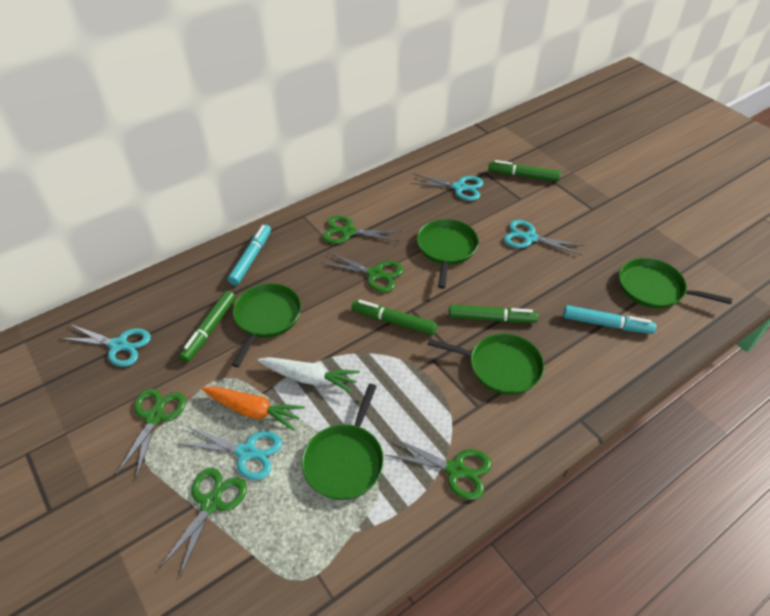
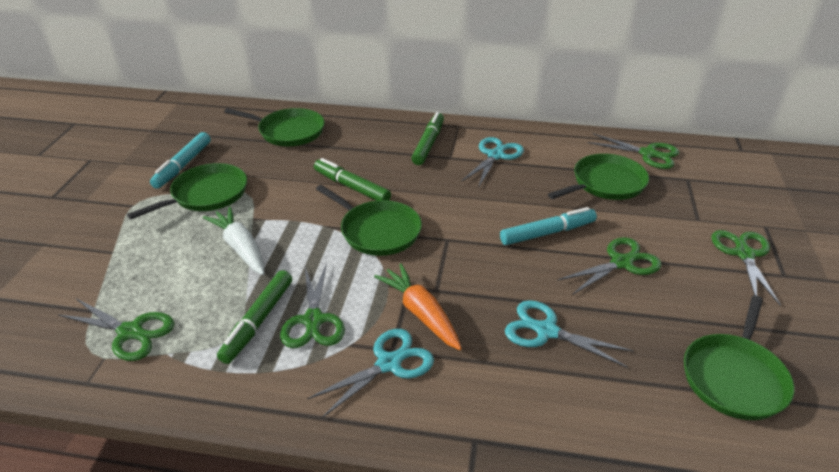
green marker: 4 -> 3
turquoise scissors: 4 -> 3

